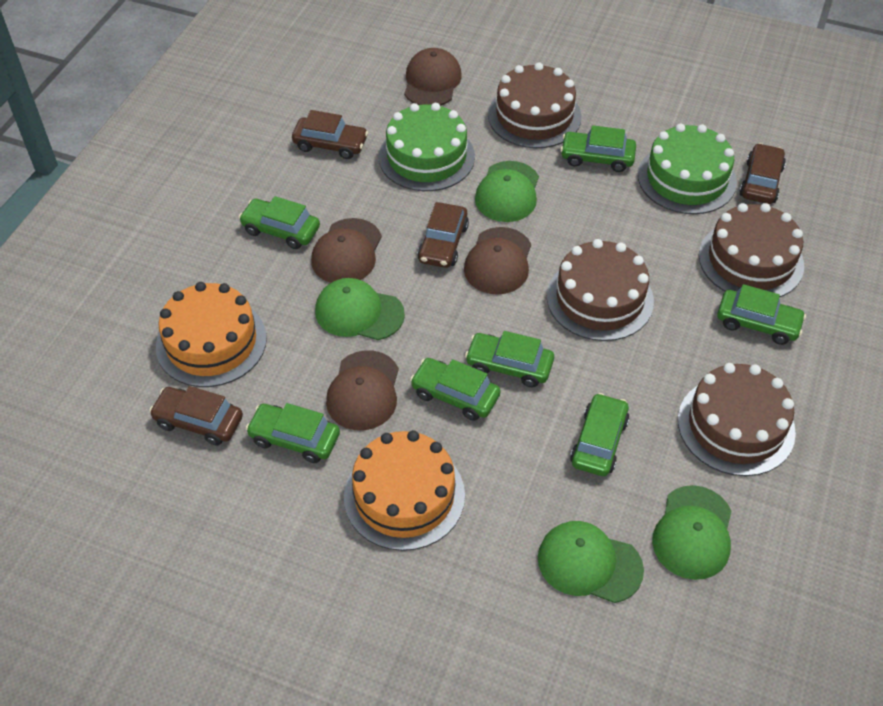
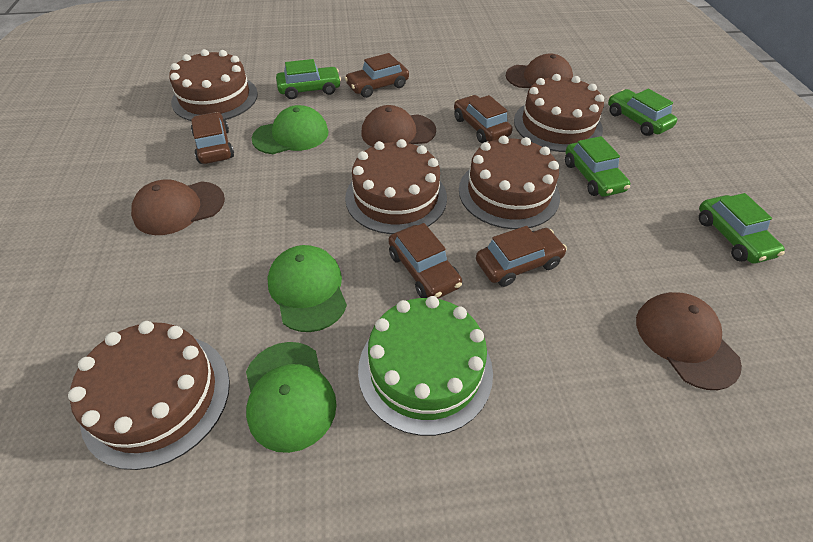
brown cake: 4 -> 5
brown car: 4 -> 5
green cake: 2 -> 1
green cap: 4 -> 3
green car: 7 -> 4
orange cake: 2 -> 0

